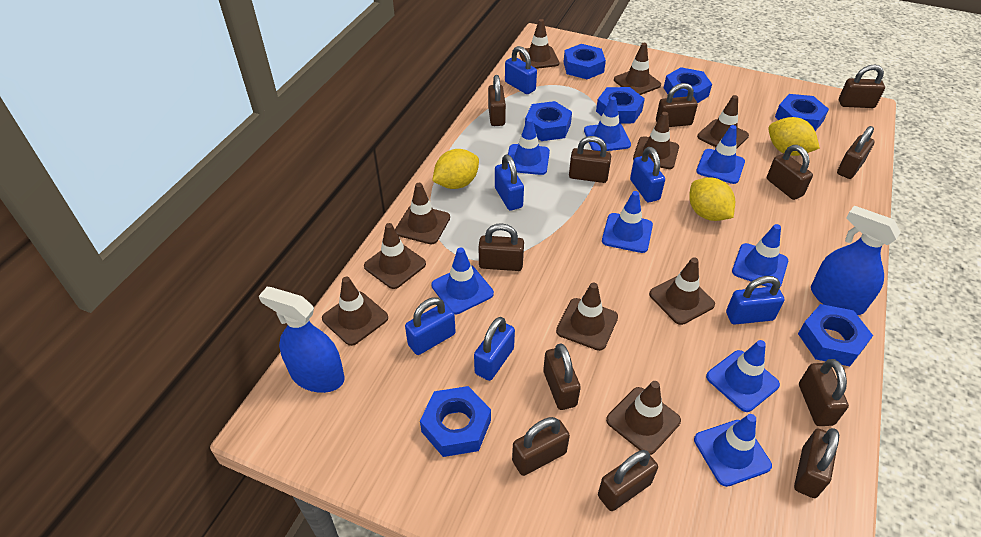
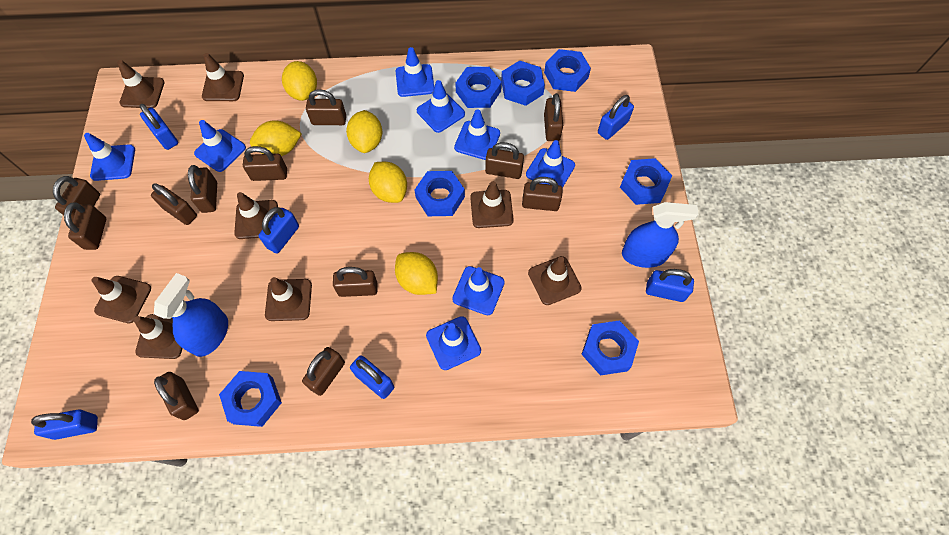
brown traffic cone: 10 -> 8
yellow lemon: 3 -> 5

